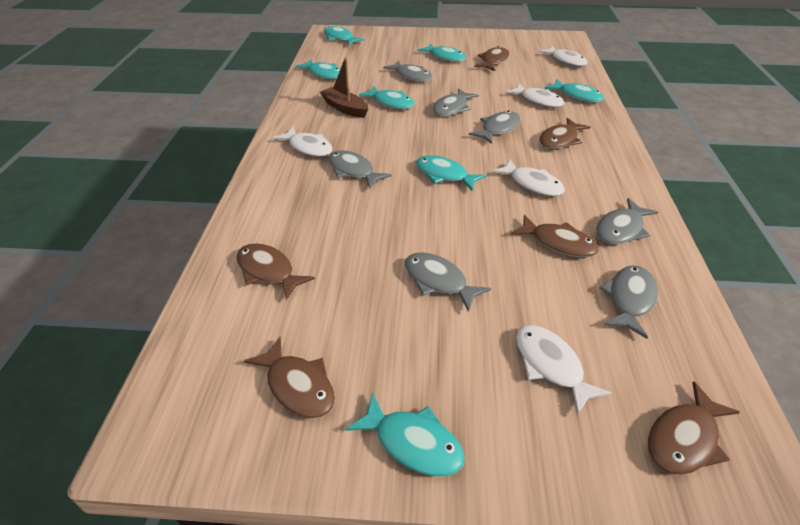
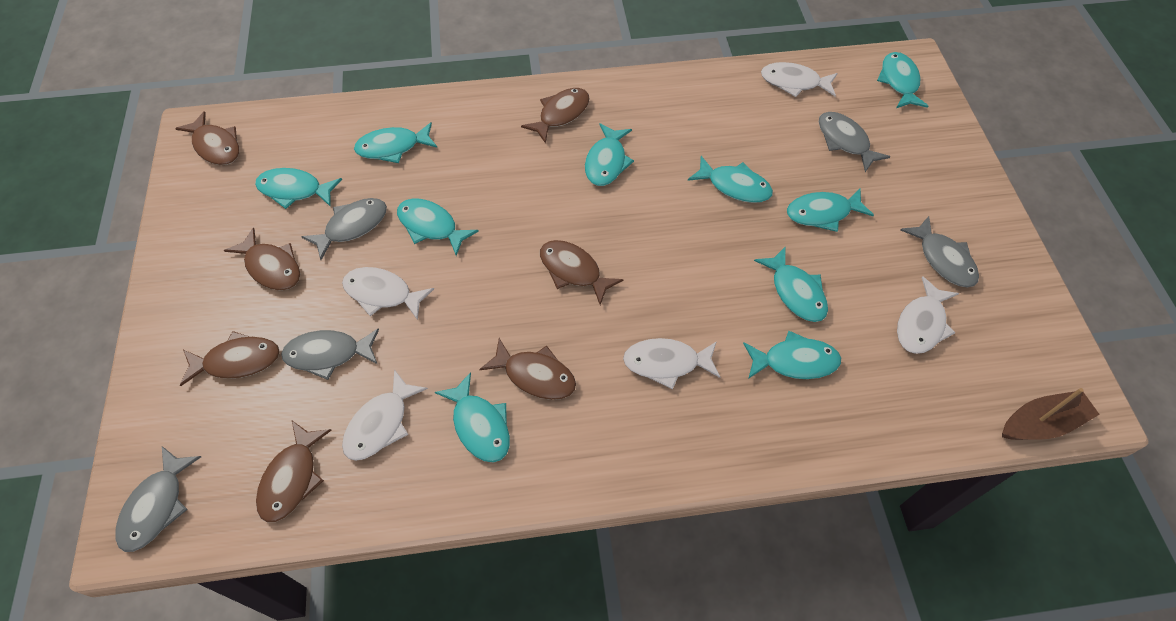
brown fish: 6 -> 7
grey fish: 7 -> 5
turquoise fish: 7 -> 10

